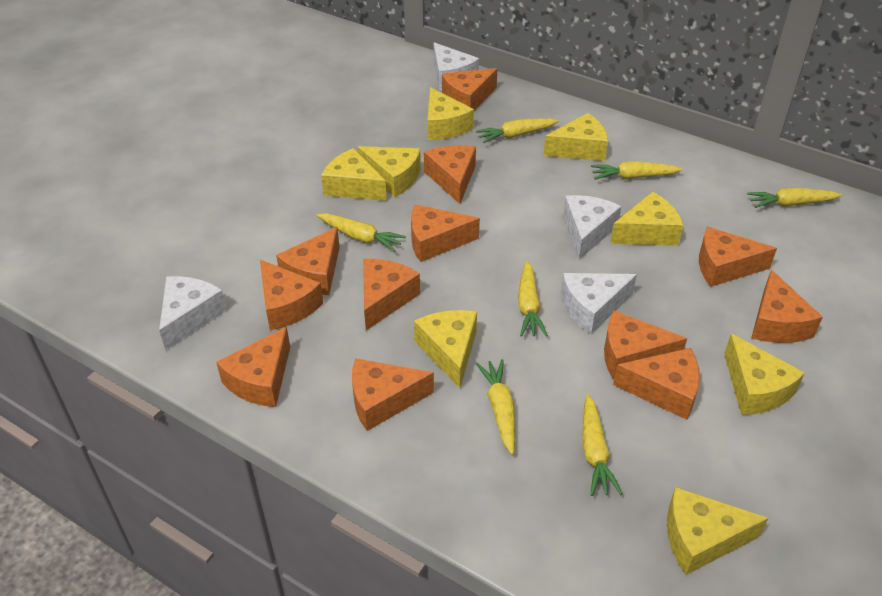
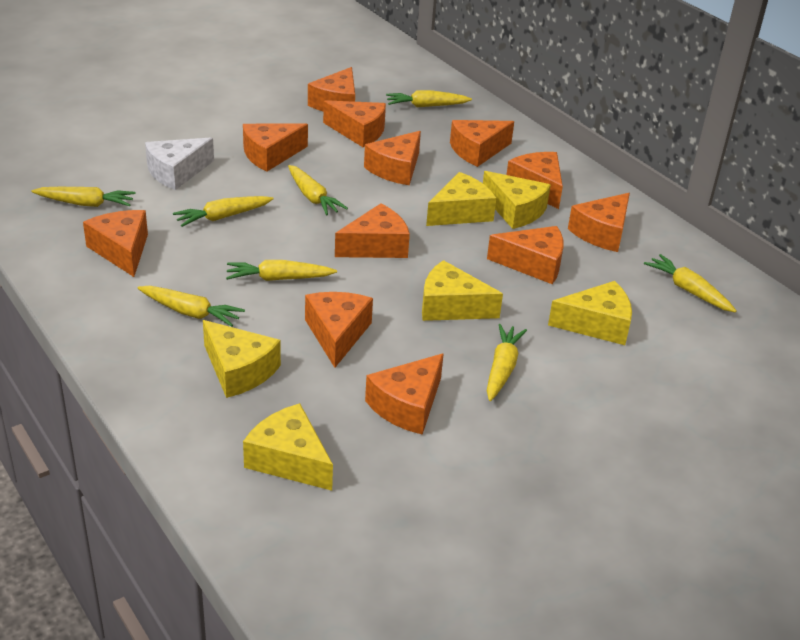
white cheese: 4 -> 1
yellow carrot: 7 -> 8
yellow cheese: 8 -> 6

